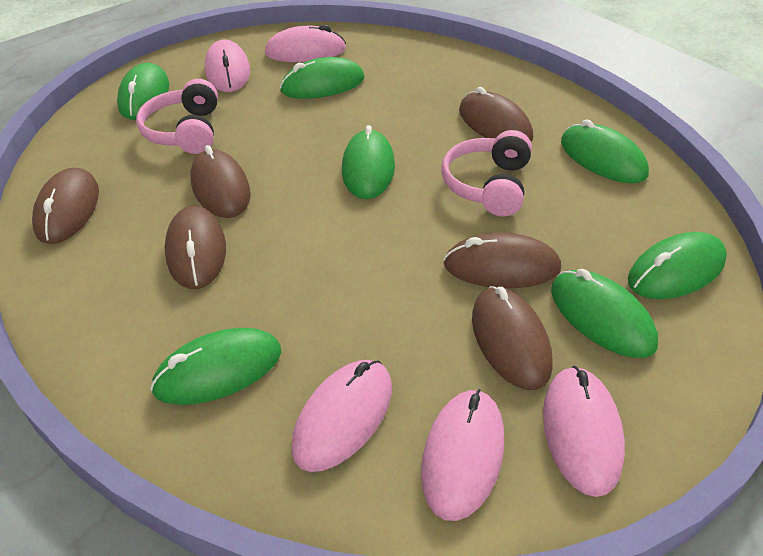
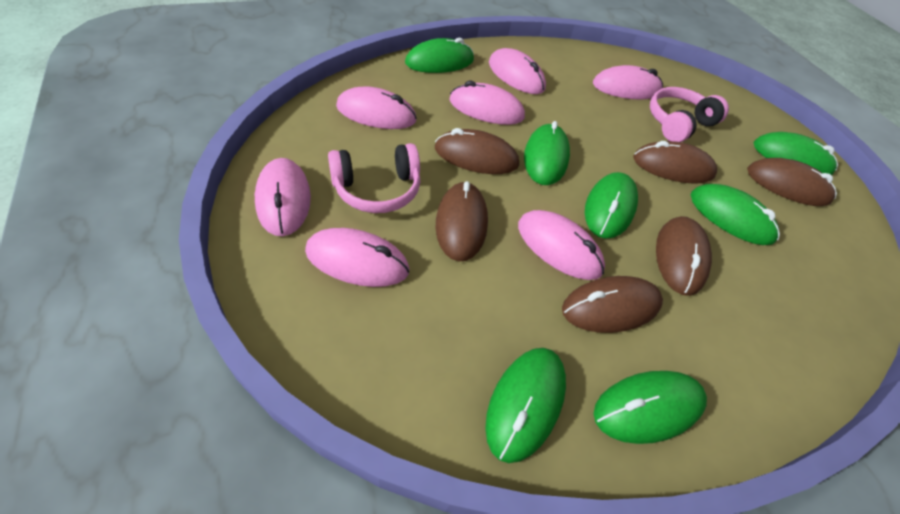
pink mouse: 5 -> 7

